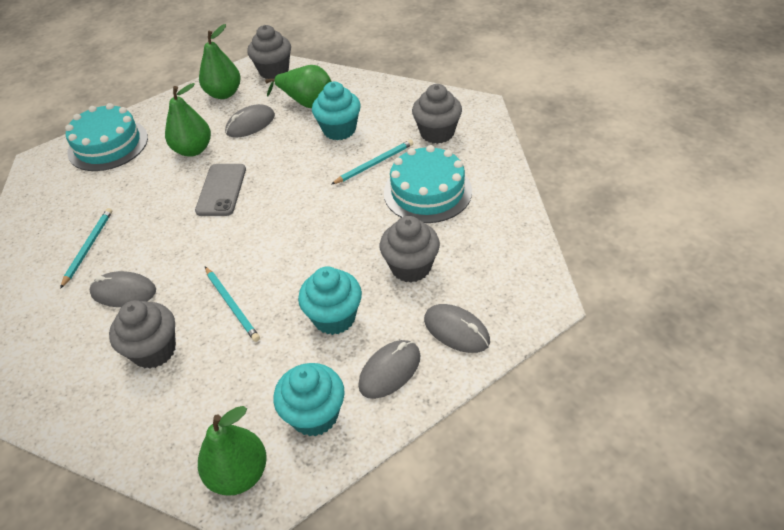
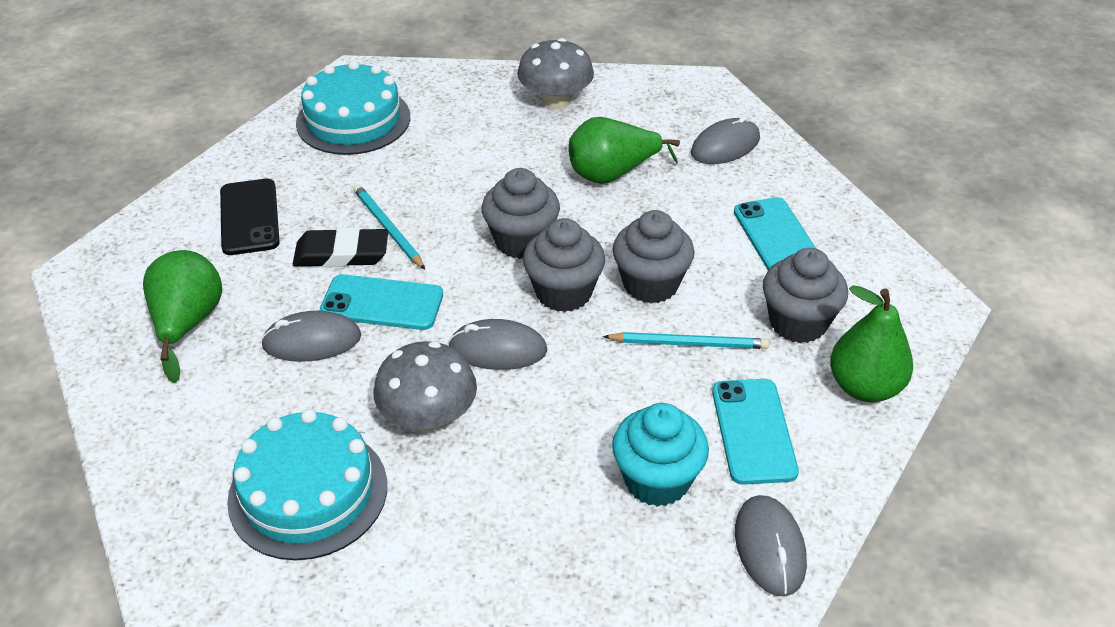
black eraser: 0 -> 1
black phone: 0 -> 1
green pear: 4 -> 3
grey mushroom: 0 -> 2
grey phone: 1 -> 0
turquoise cupcake: 3 -> 1
turquoise pencil: 3 -> 2
turquoise phone: 0 -> 3

